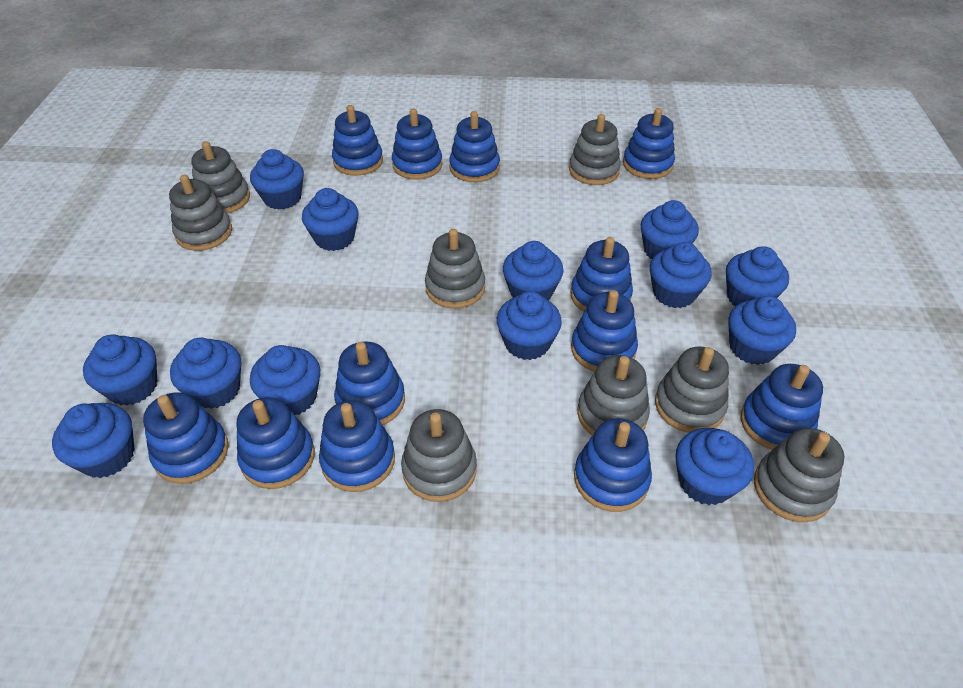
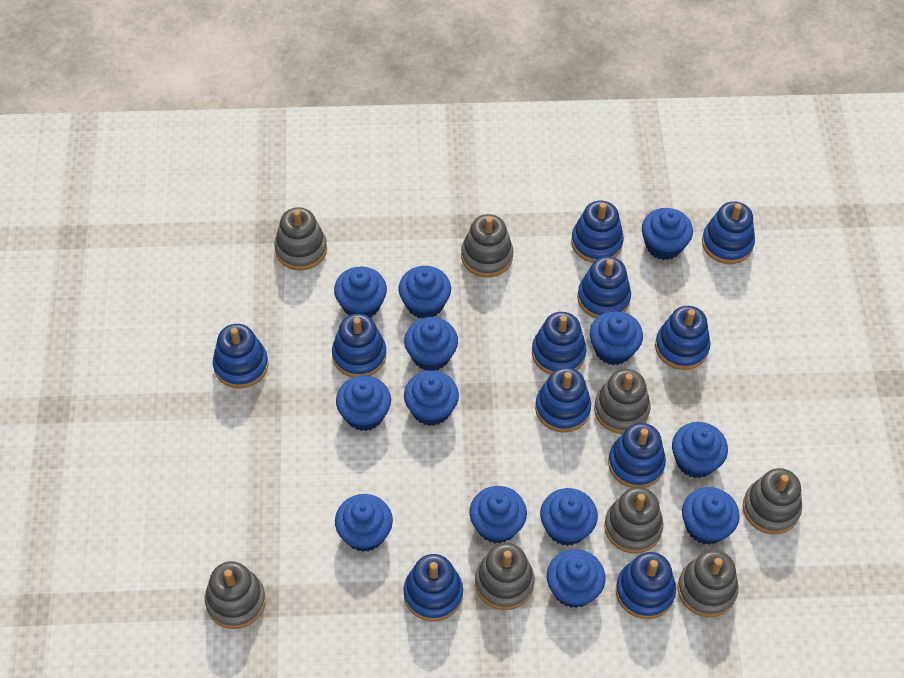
blue stacking toy: 12 -> 11

